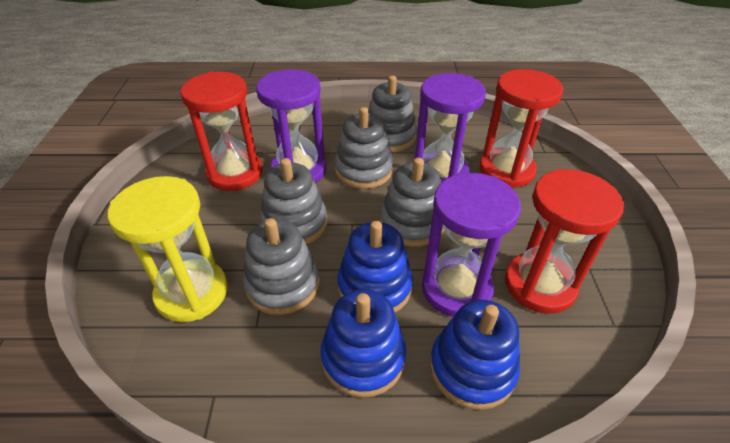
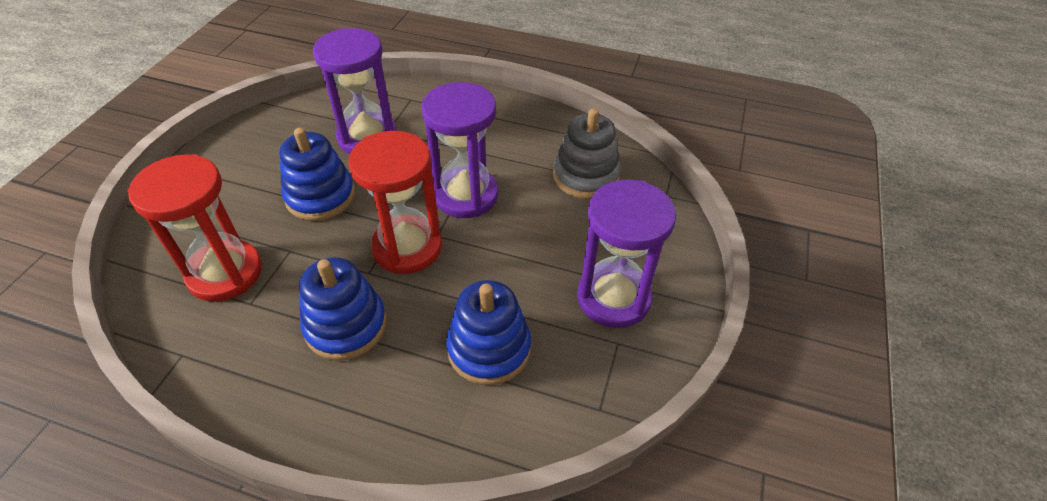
grey stacking toy: 5 -> 1
red hourglass: 3 -> 2
yellow hourglass: 1 -> 0

